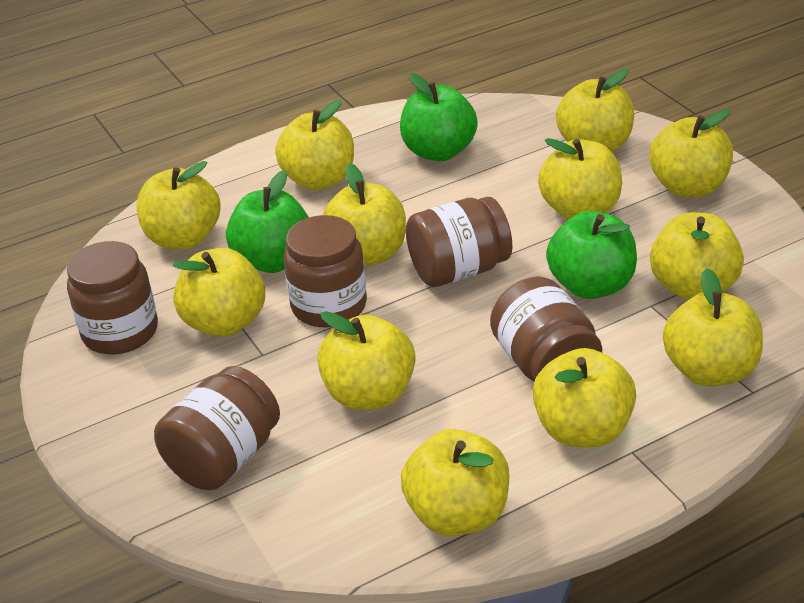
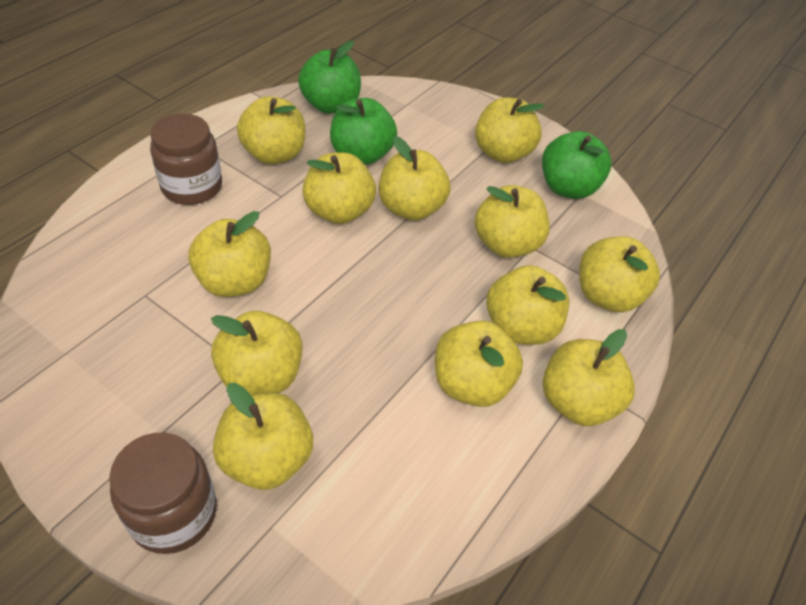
brown jar: 5 -> 2

